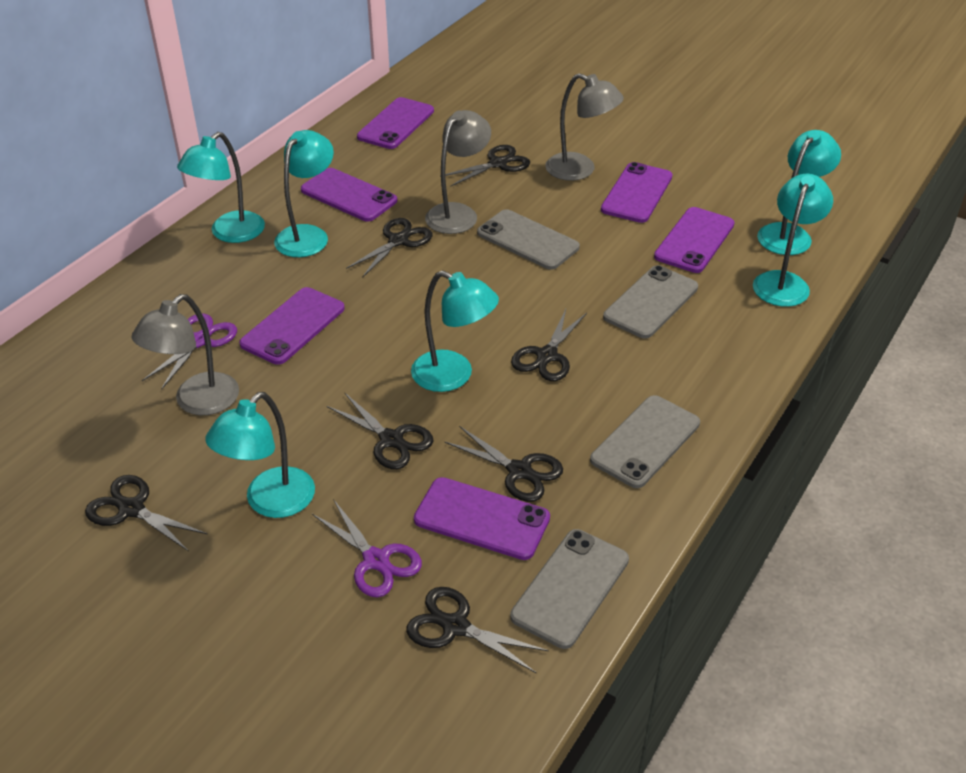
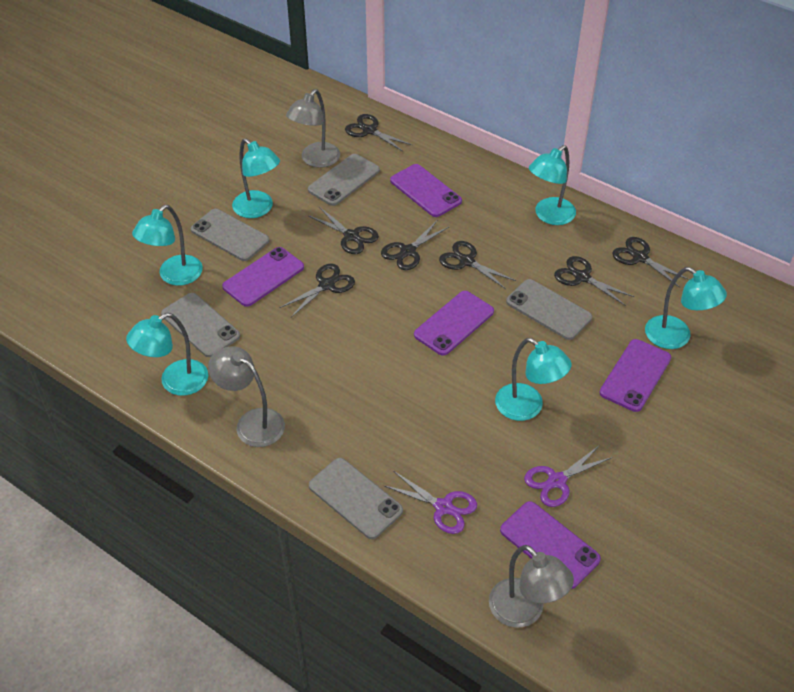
grey phone: 4 -> 5
purple phone: 6 -> 5

